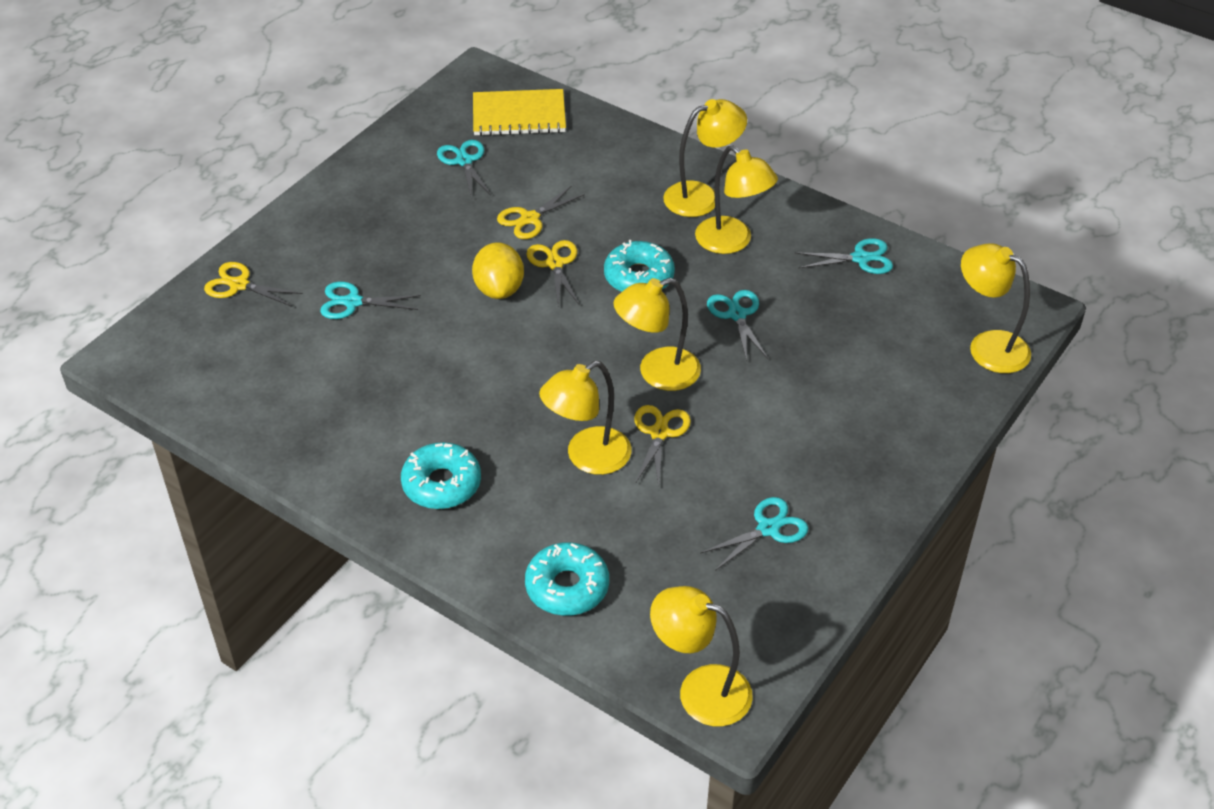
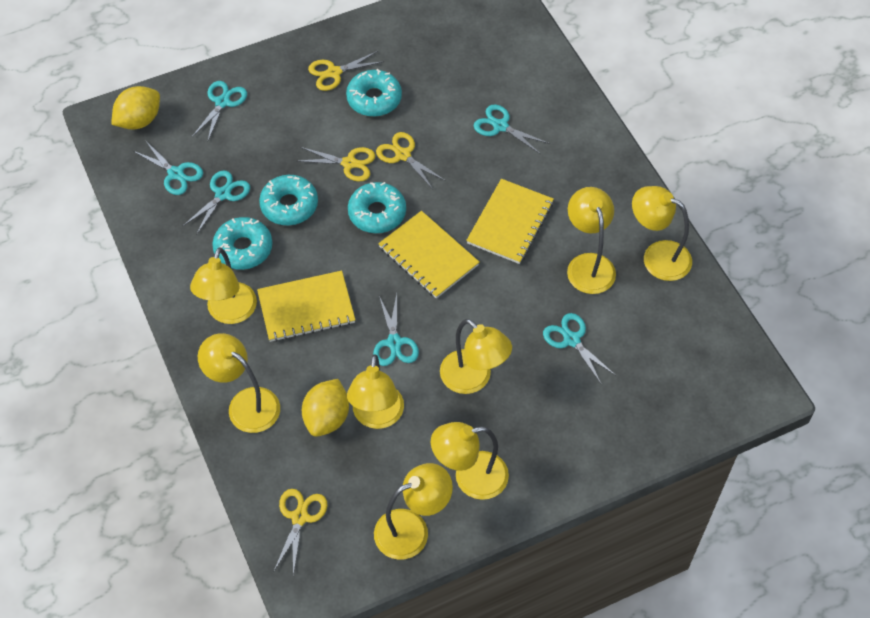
turquoise donut: 3 -> 4
turquoise scissors: 5 -> 6
yellow lamp: 6 -> 8
yellow lemon: 1 -> 2
yellow notebook: 1 -> 3

